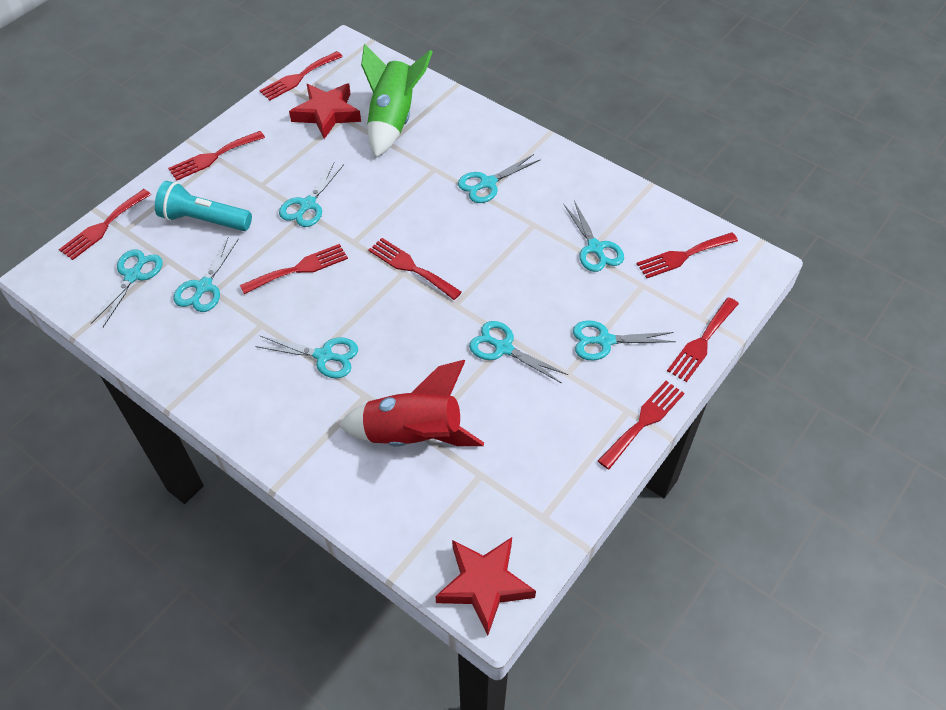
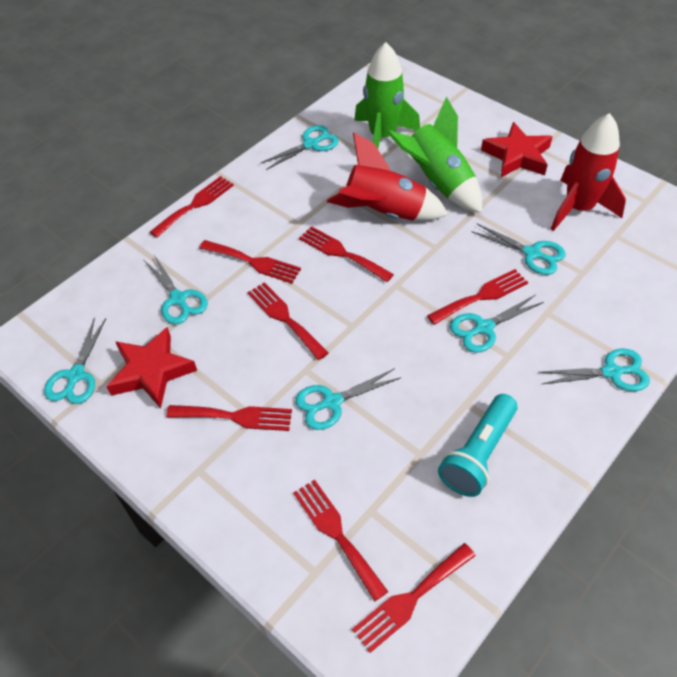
green rocket: 1 -> 2
red rocket: 1 -> 2
turquoise scissors: 8 -> 7

